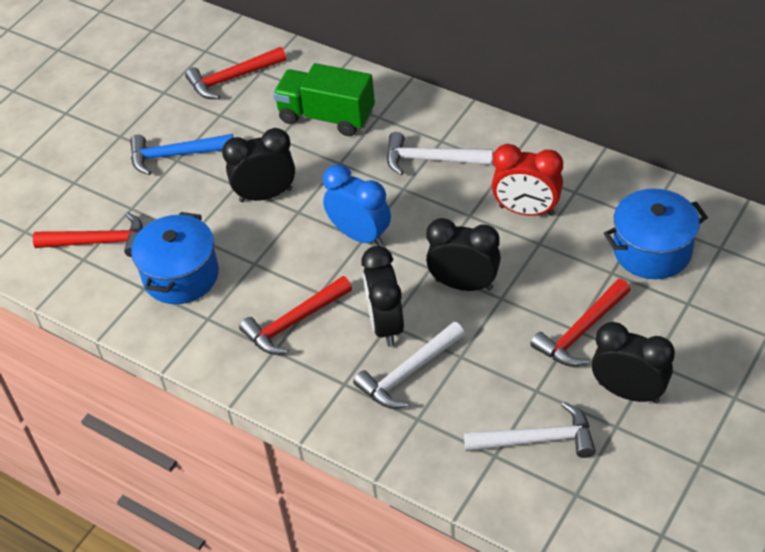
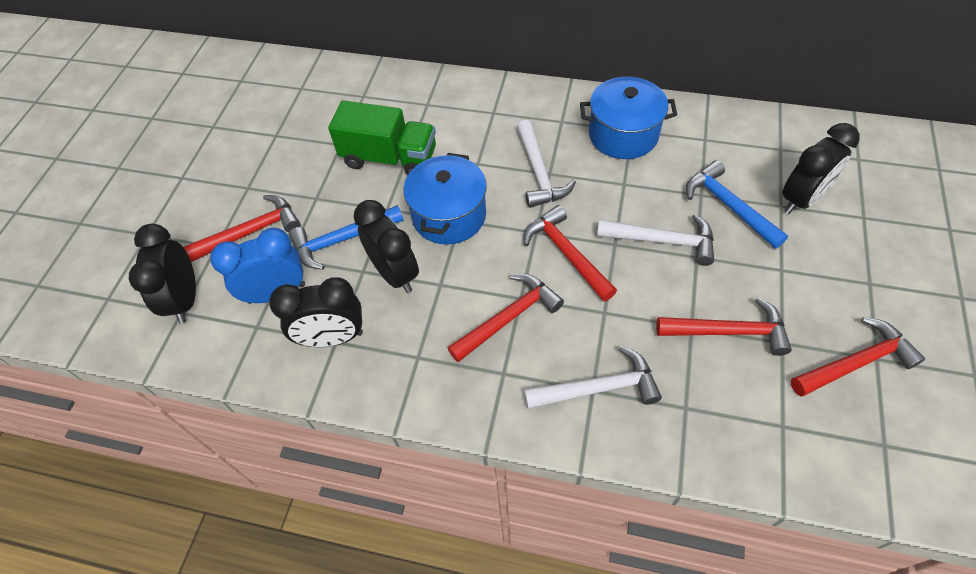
blue hammer: 1 -> 2
red clock: 1 -> 0
red hammer: 4 -> 5

